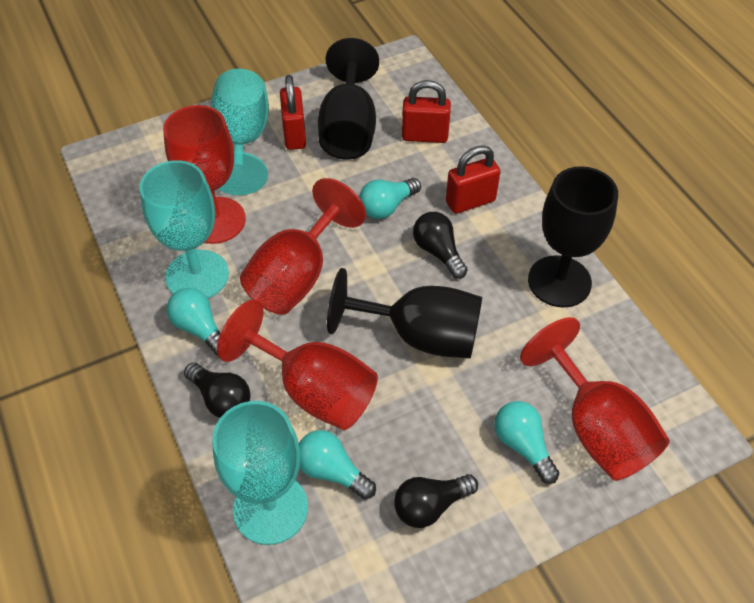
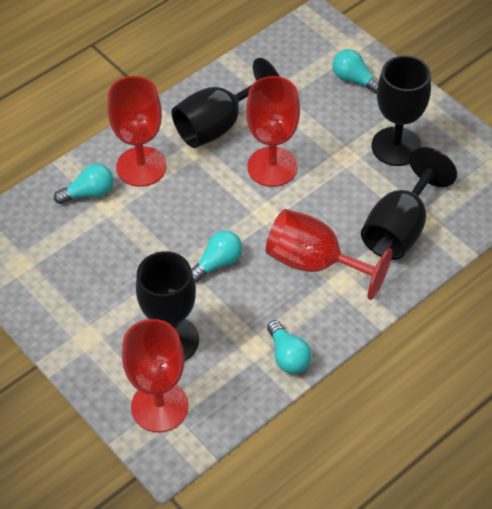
black goblet: 3 -> 4
black light bulb: 3 -> 0
red padlock: 3 -> 0
turquoise goblet: 3 -> 0

